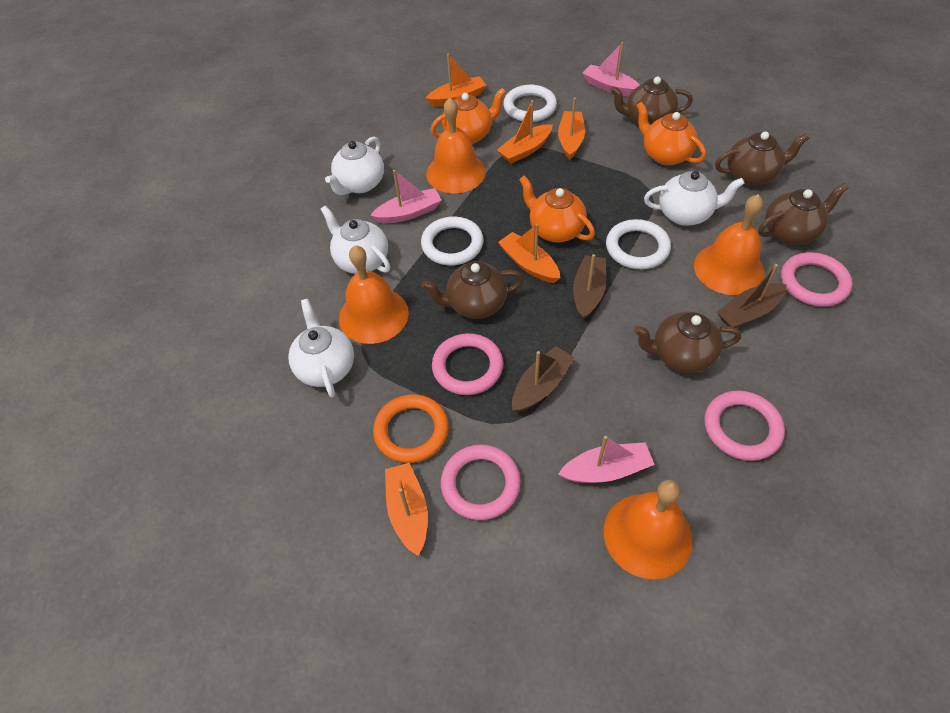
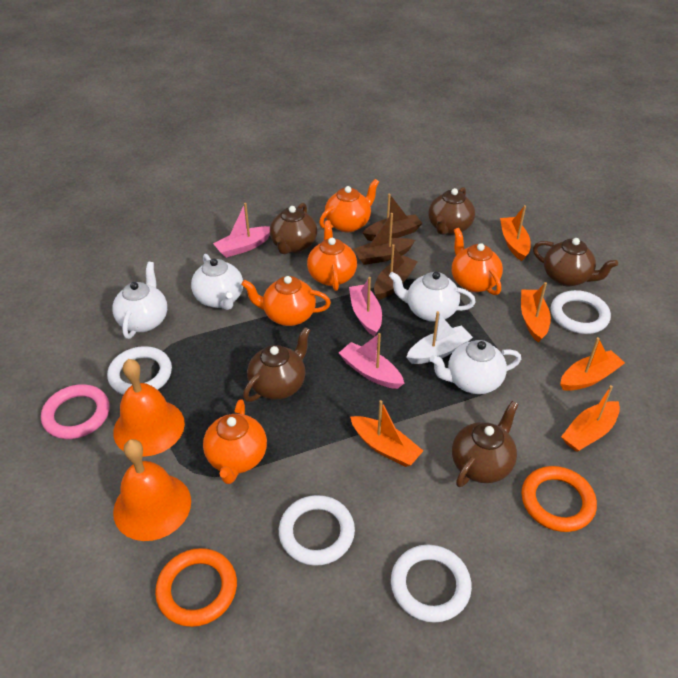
orange bell: 4 -> 2
orange ring: 1 -> 2
orange teapot: 3 -> 5
pink ring: 4 -> 1
white boat: 0 -> 1
white ring: 3 -> 4

